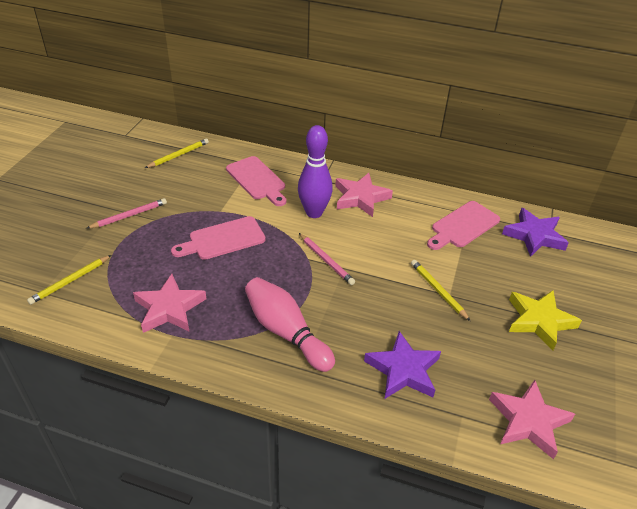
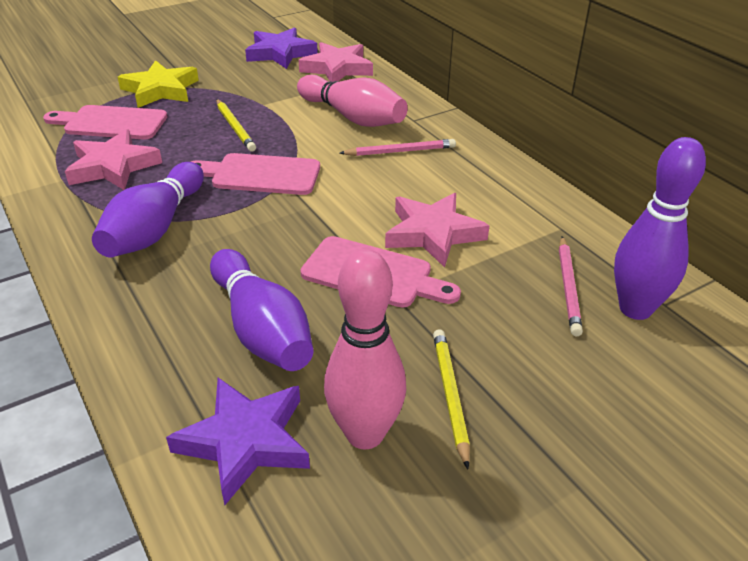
pink bowling pin: 1 -> 2
purple bowling pin: 1 -> 3
yellow pencil: 3 -> 2

